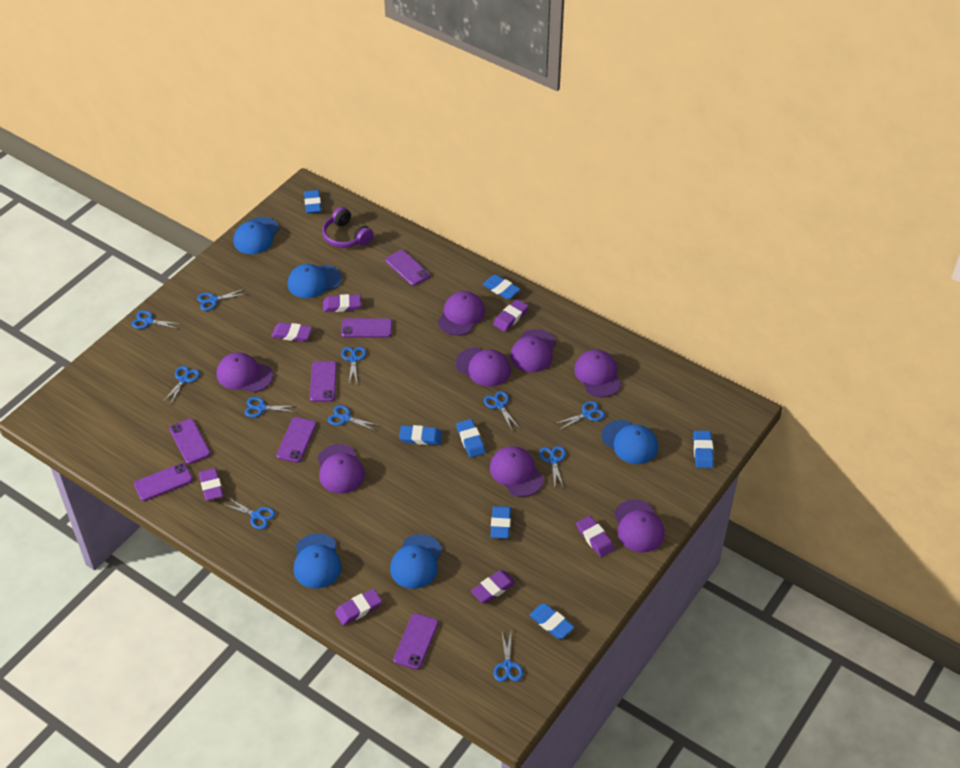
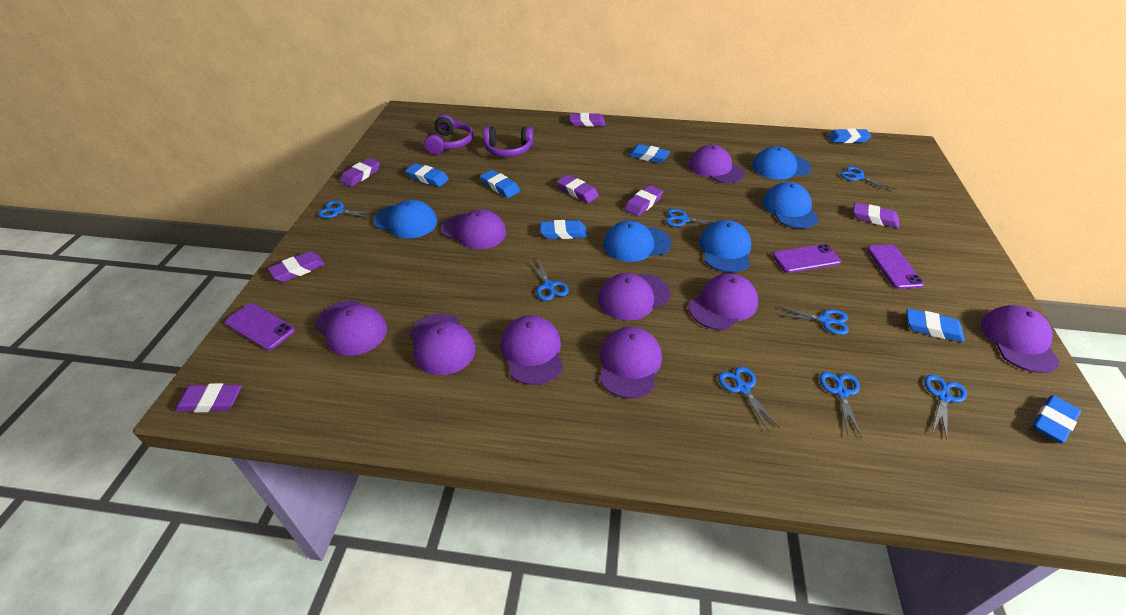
blue scissors: 11 -> 8
purple cap: 8 -> 9
purple headphones: 1 -> 2
purple phone: 7 -> 3

